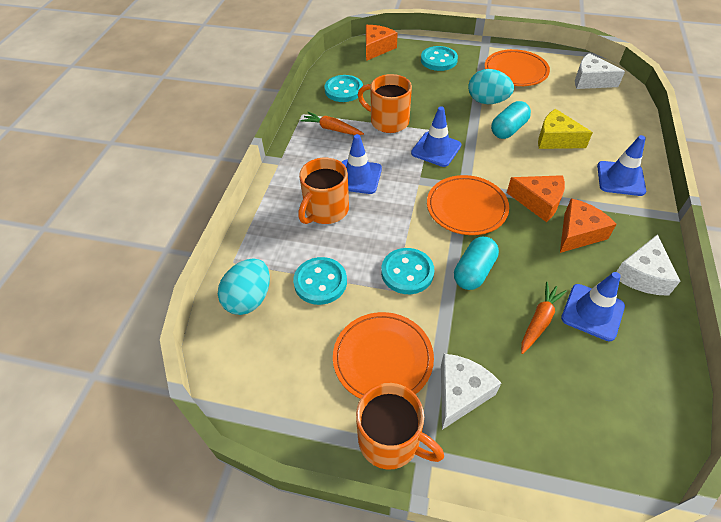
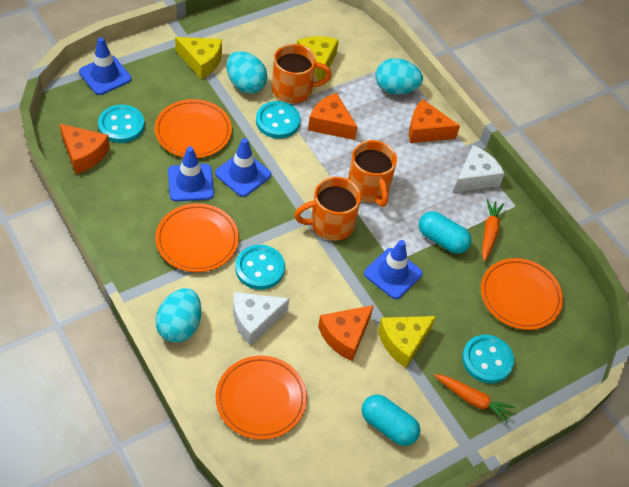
orange cheese: 3 -> 4
orange plate: 3 -> 4
turquoise egg: 2 -> 3
white cheese: 3 -> 2
yellow cheese: 1 -> 3

